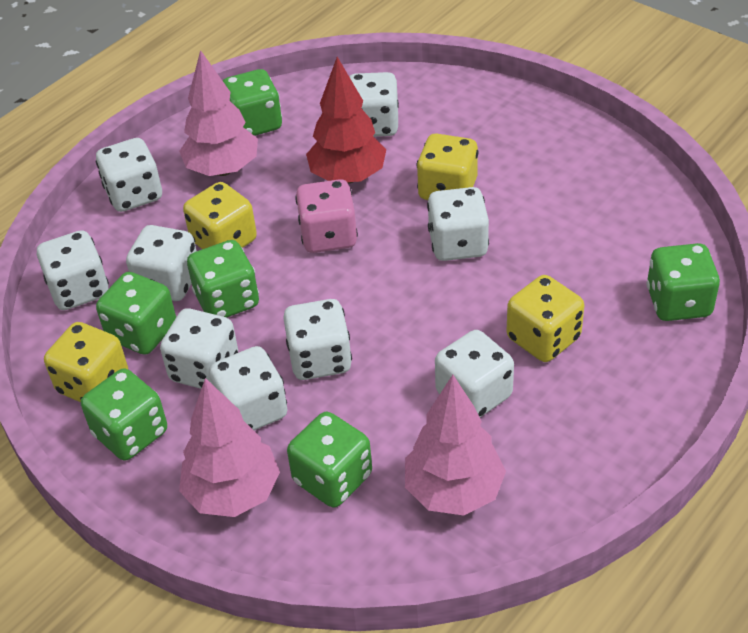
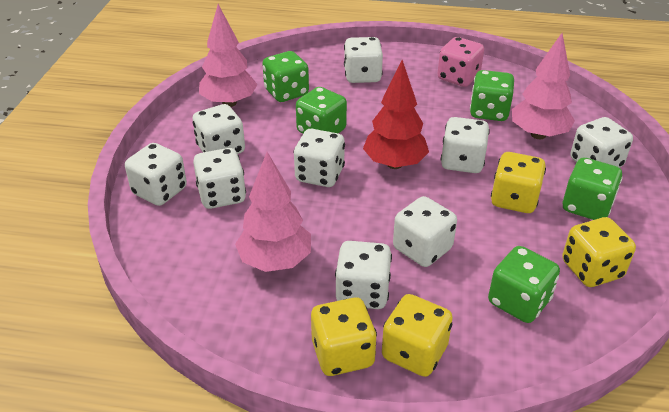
green dice: 6 -> 5

